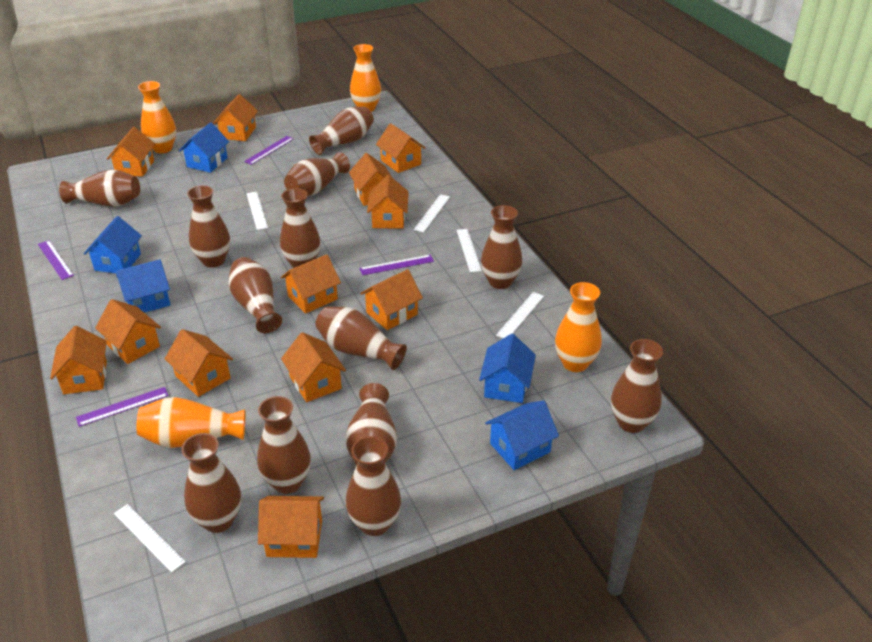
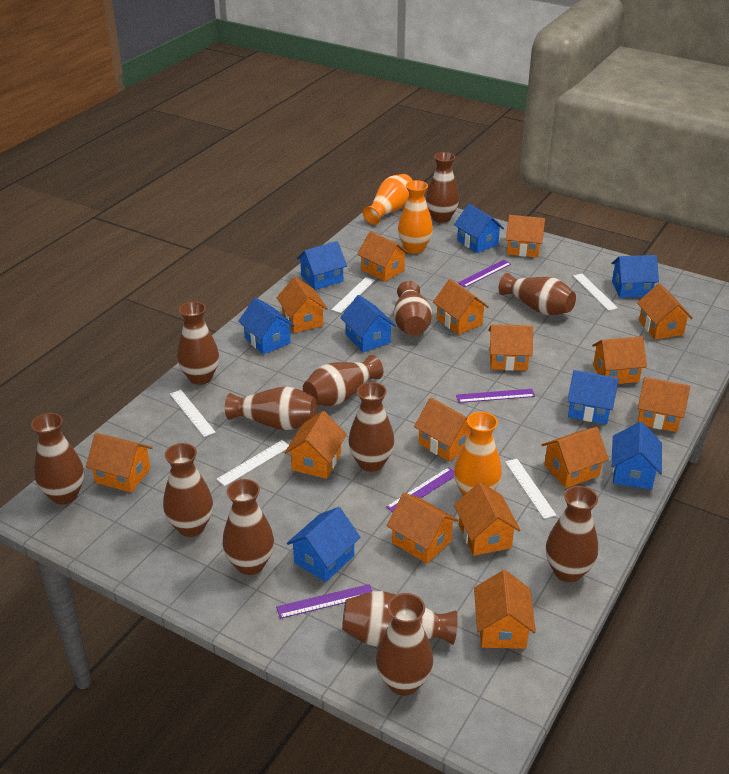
blue house: 5 -> 8
orange house: 12 -> 15
orange vase: 4 -> 3

